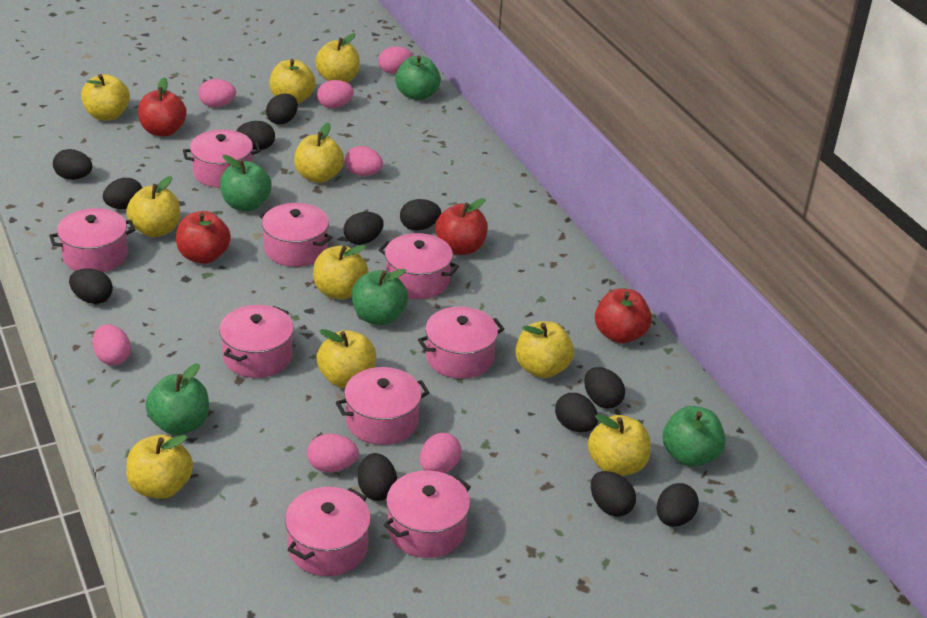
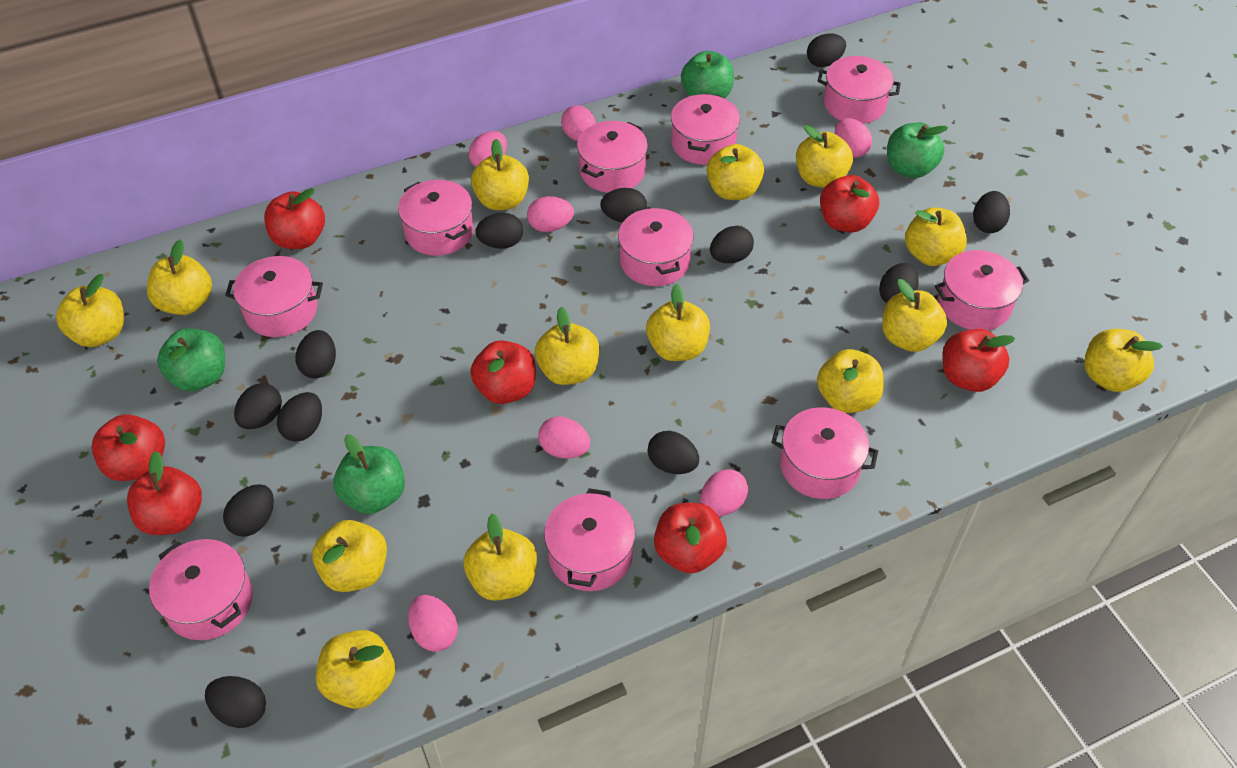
green apple: 5 -> 4
pink pot: 9 -> 10
red apple: 4 -> 7
yellow apple: 10 -> 14

